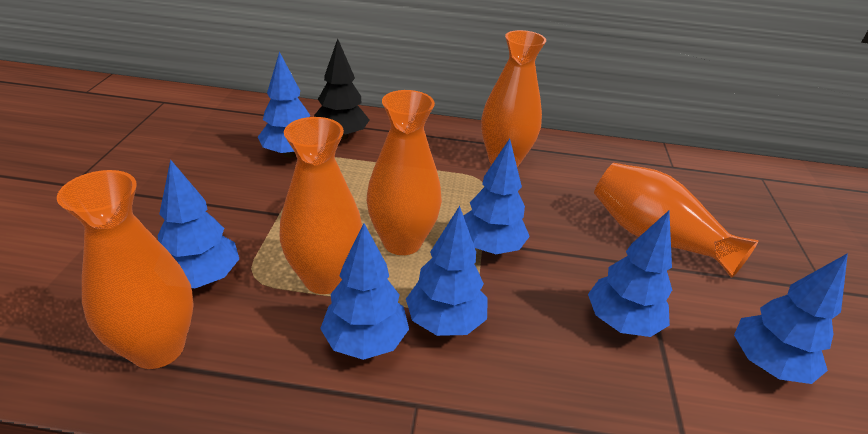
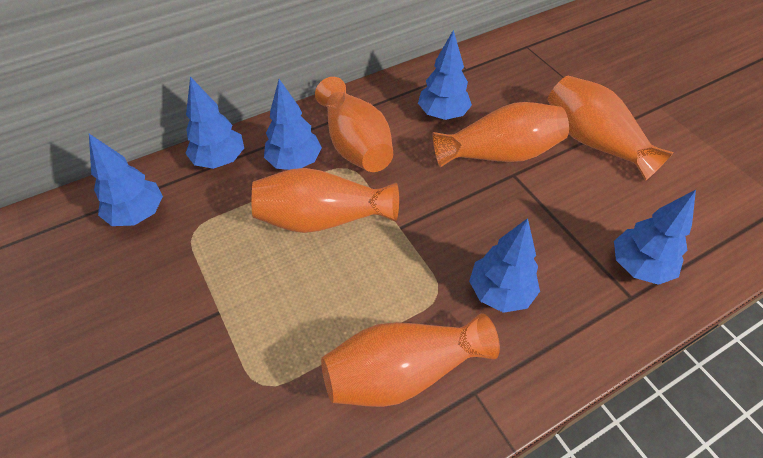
black tree: 1 -> 0
blue tree: 7 -> 6

